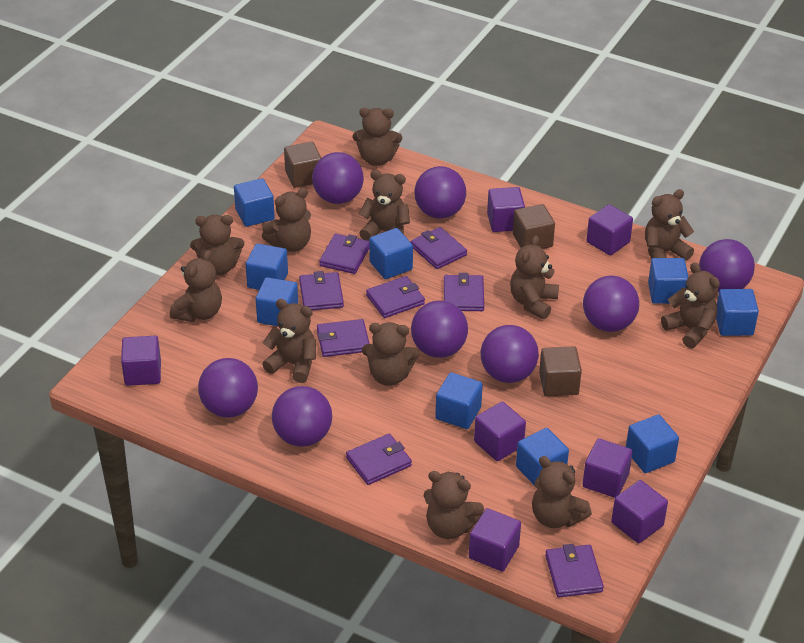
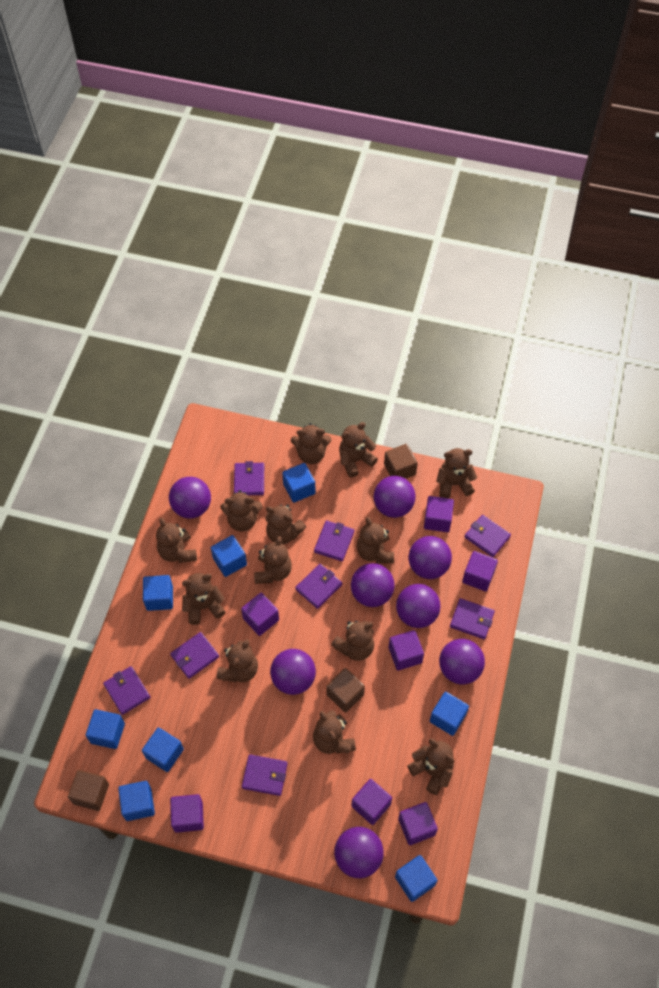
blue cube: 9 -> 8
brown teddy bear: 12 -> 13

